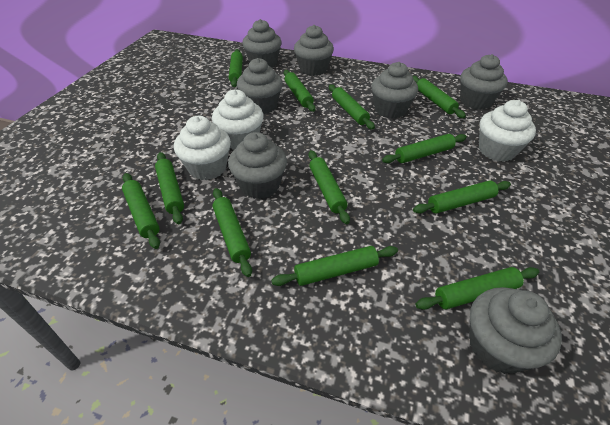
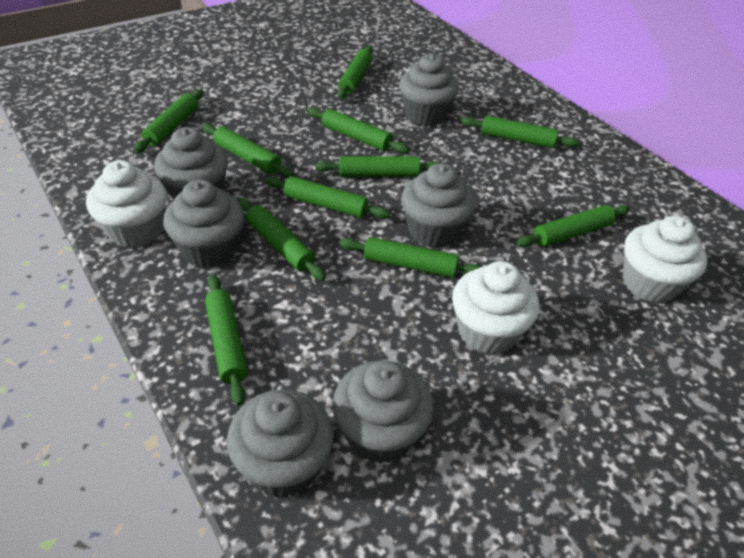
green rolling pin: 12 -> 11
grey cupcake: 7 -> 6

